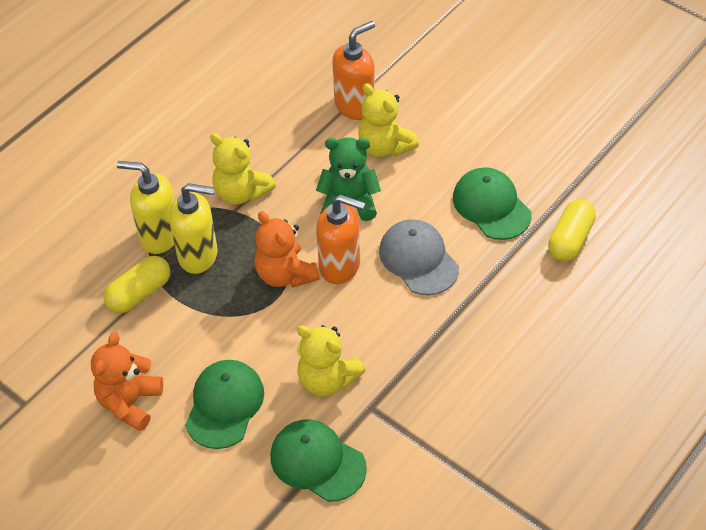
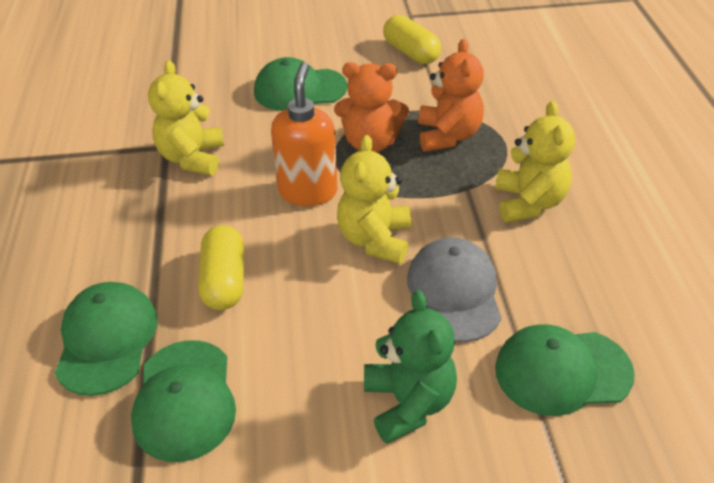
green cap: 3 -> 4
orange soap dispenser: 2 -> 1
yellow soap dispenser: 2 -> 0

